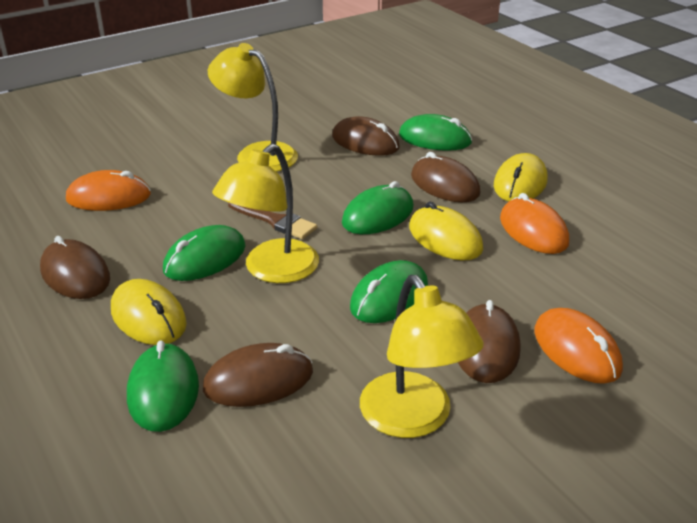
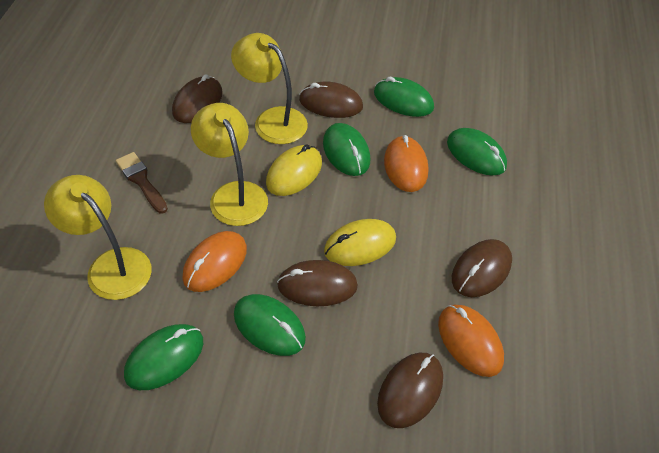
yellow mouse: 3 -> 2

